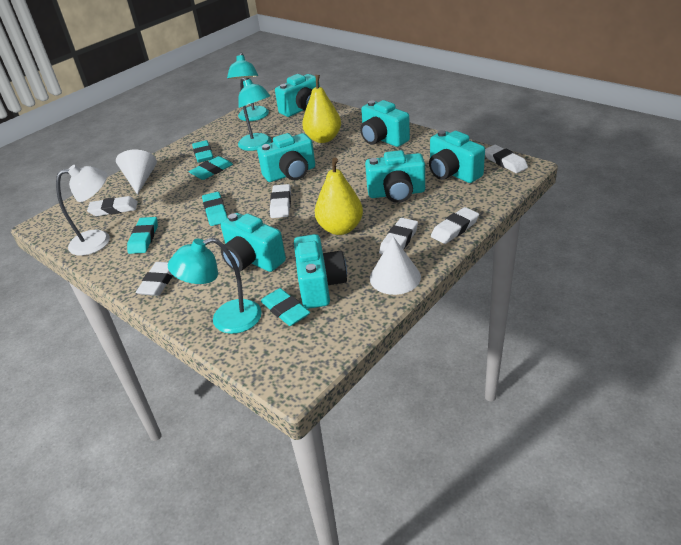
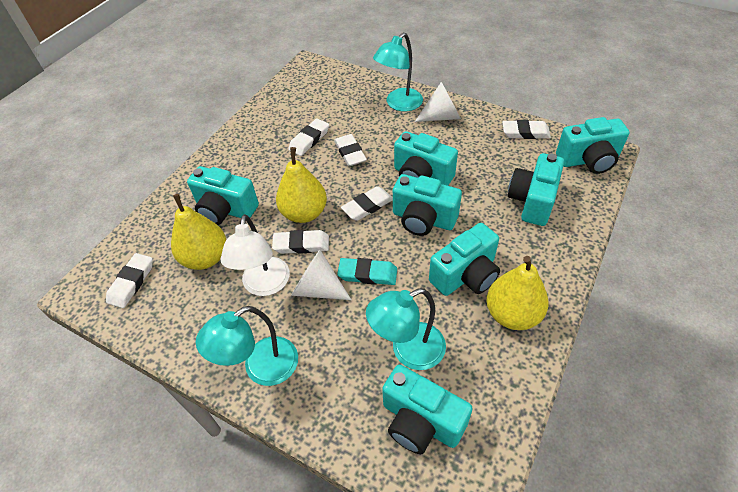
turquoise eraser: 5 -> 1
yellow pear: 2 -> 3

